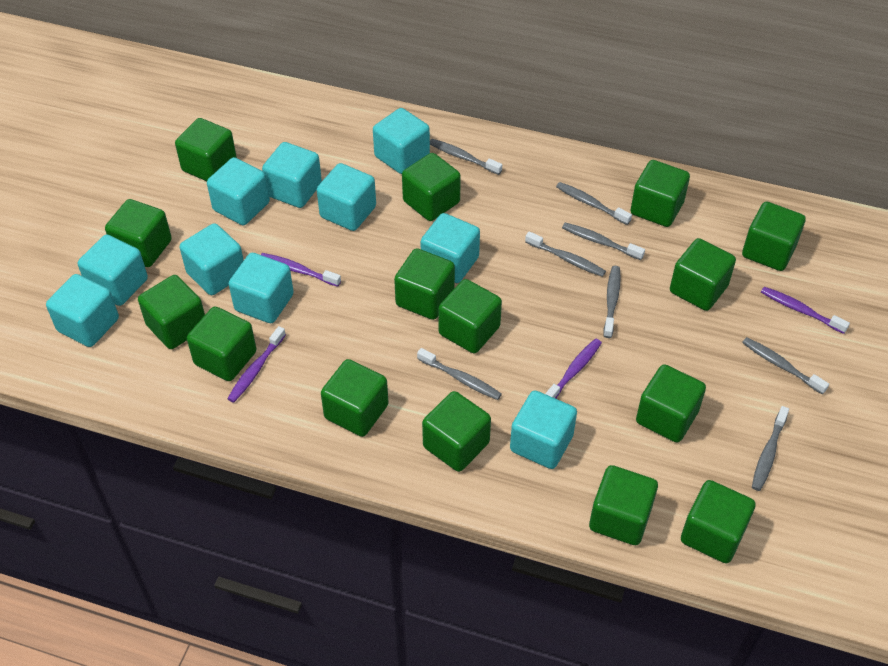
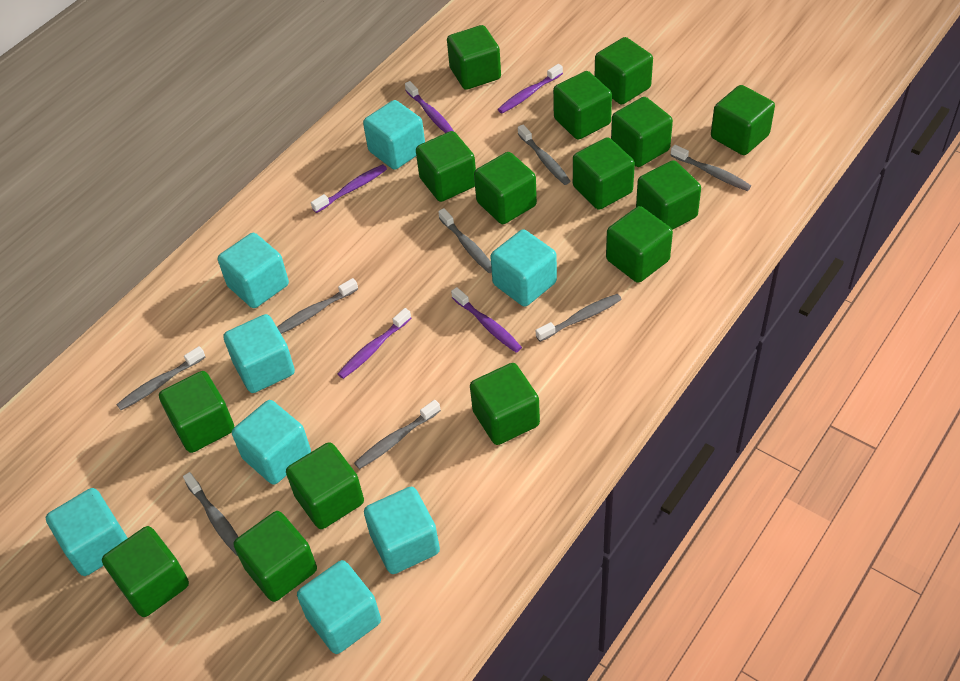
purple toothbrush: 4 -> 5
turquoise cube: 10 -> 8

